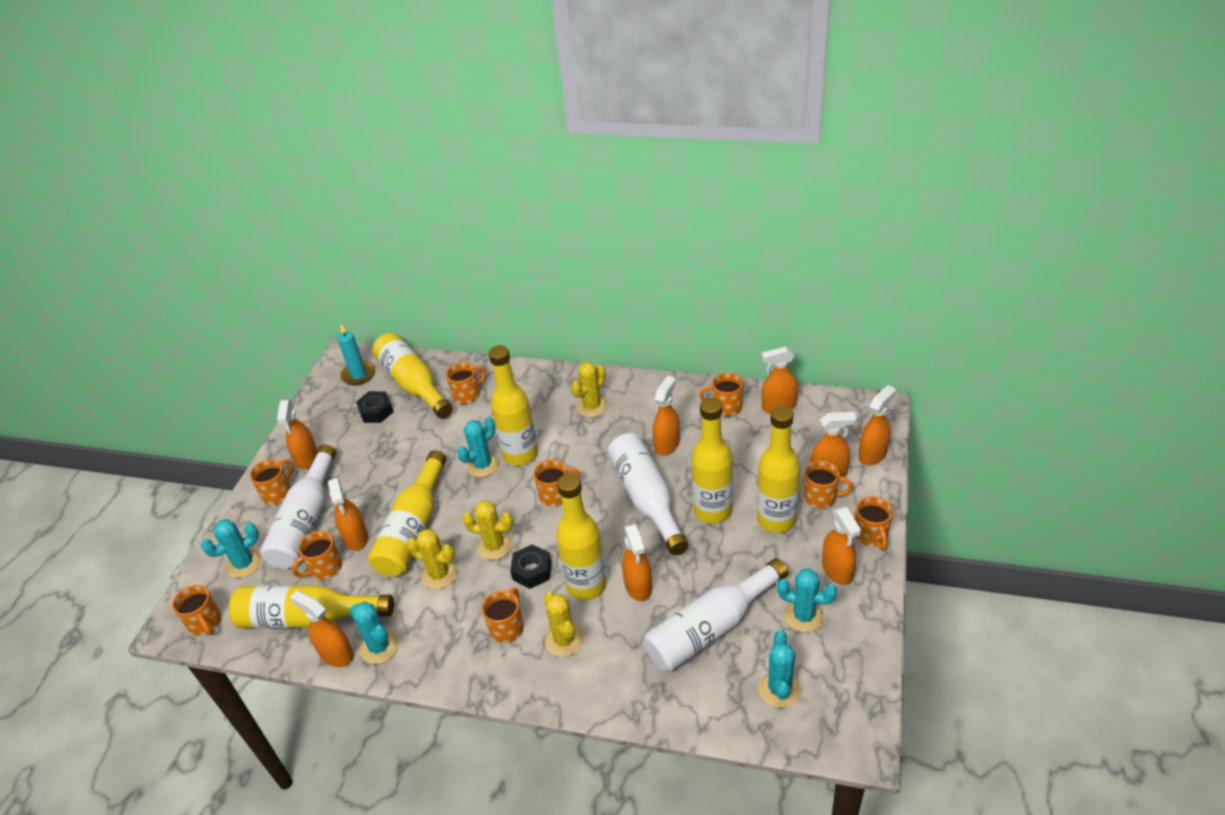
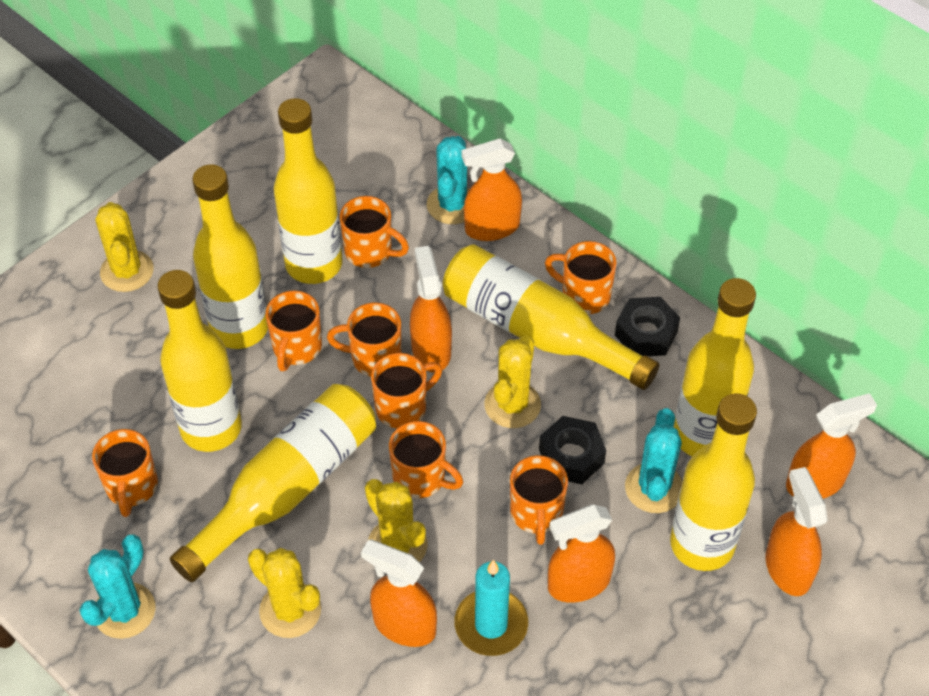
orange mug: 9 -> 8
orange spray bottle: 9 -> 6
turquoise cactus: 5 -> 3
white bottle: 3 -> 0

